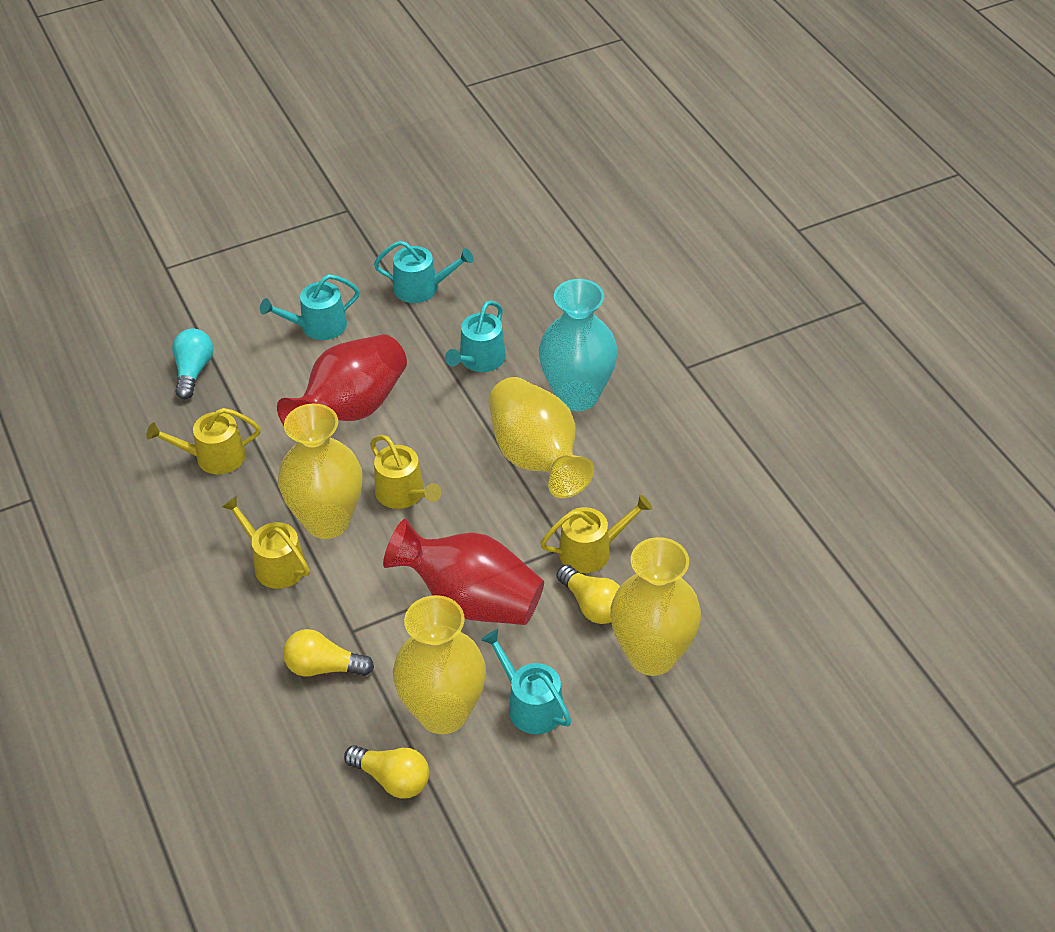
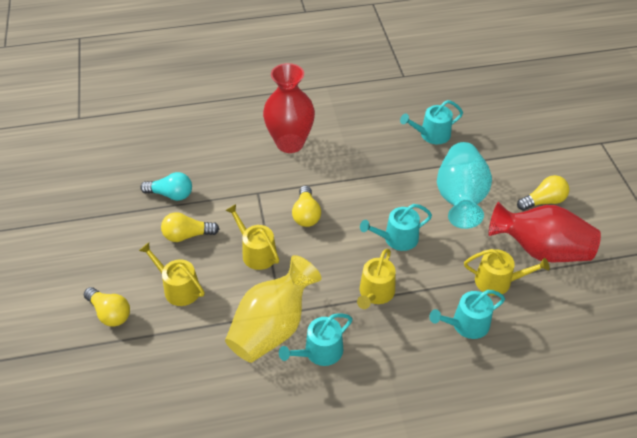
yellow light bulb: 3 -> 4
yellow vase: 4 -> 1

